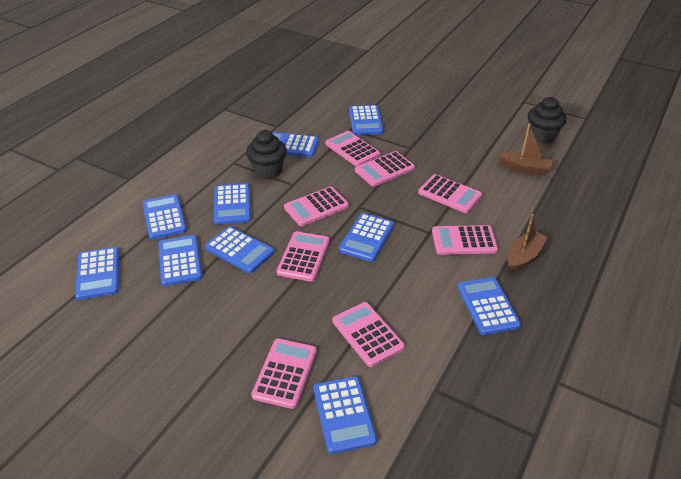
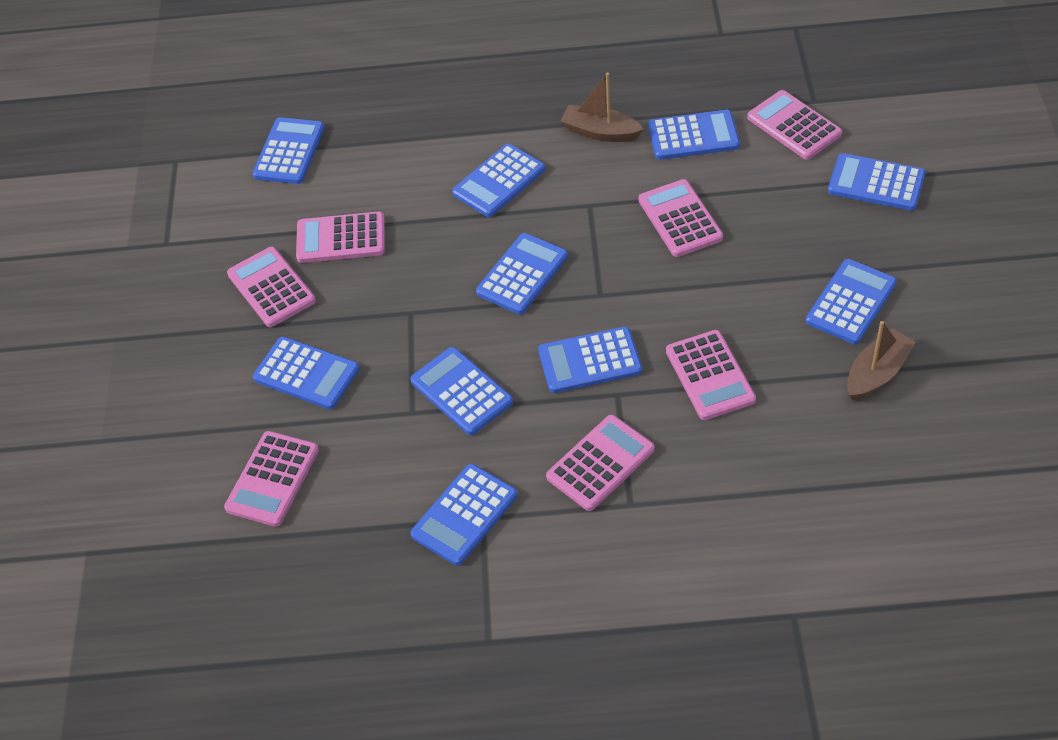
black cupcake: 2 -> 0
pink calculator: 8 -> 7

